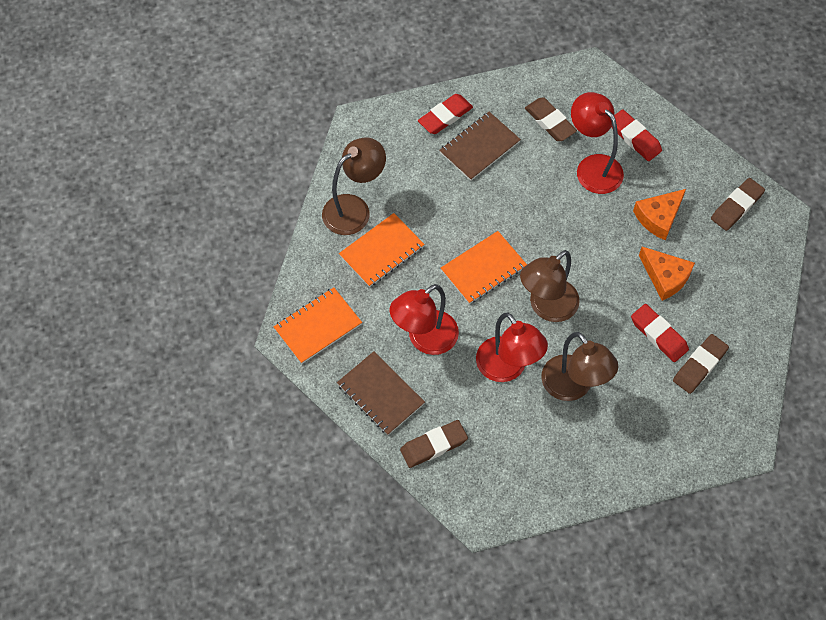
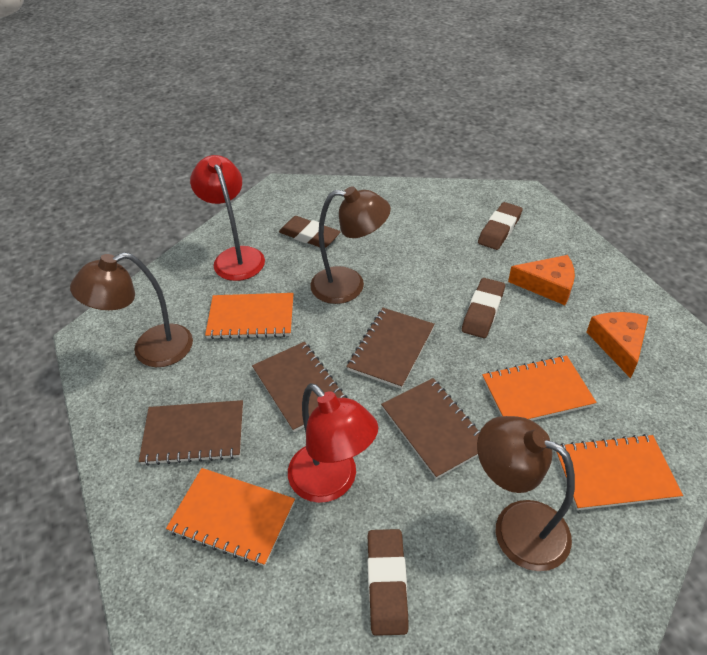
brown notebook: 2 -> 4
orange notebook: 3 -> 4
red eraser: 3 -> 0
red lamp: 3 -> 2

